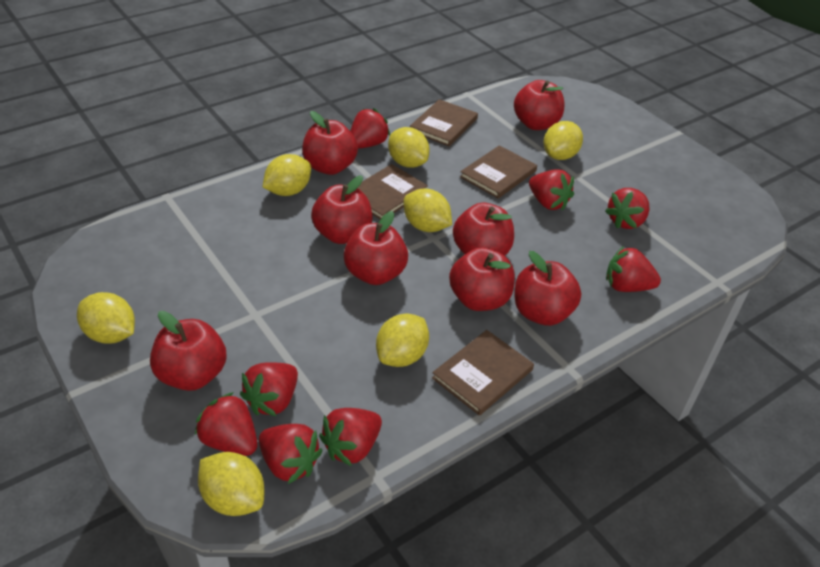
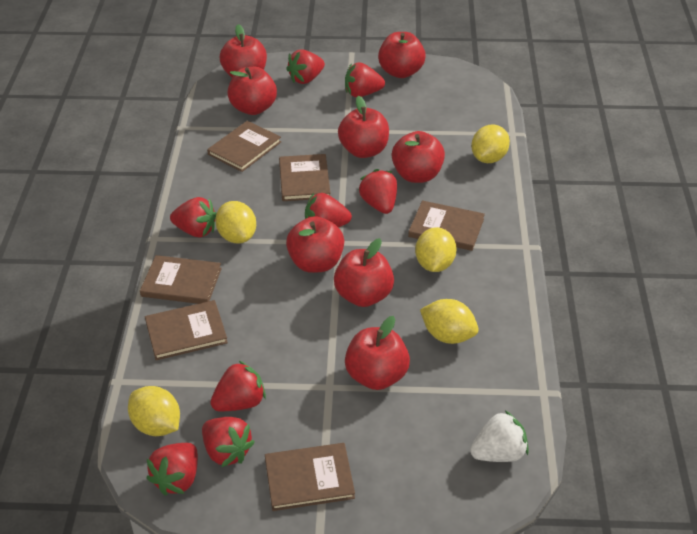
brown book: 4 -> 6
white strawberry: 0 -> 1
yellow lemon: 7 -> 5

